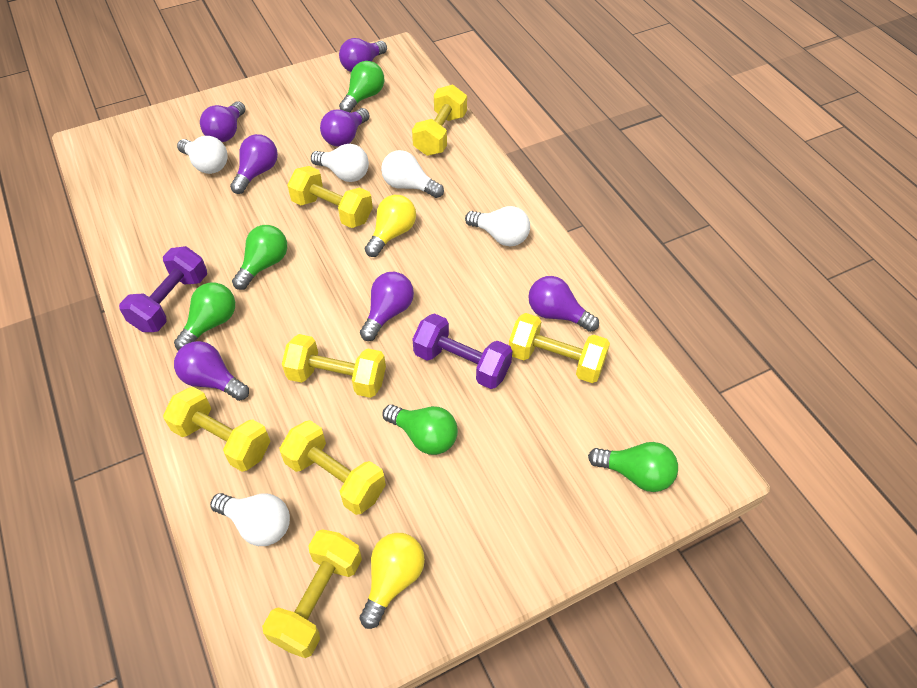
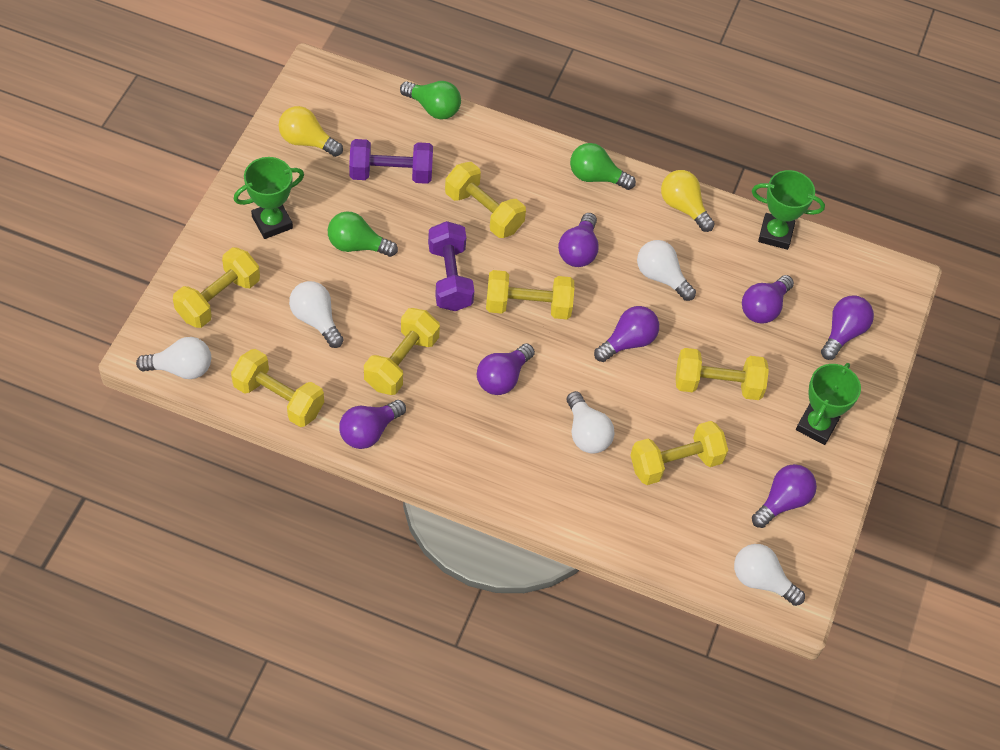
green light bulb: 5 -> 3
green trophy: 0 -> 3

